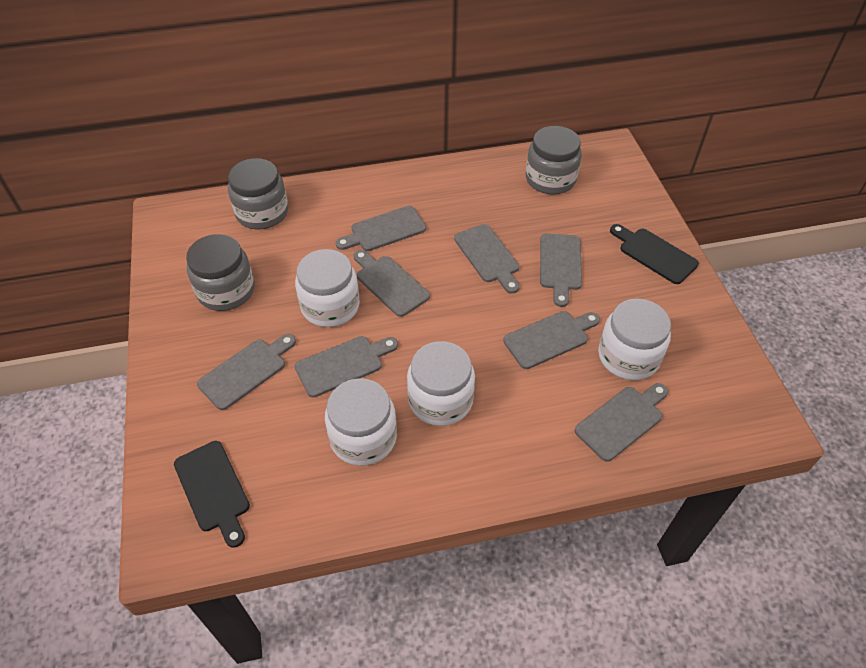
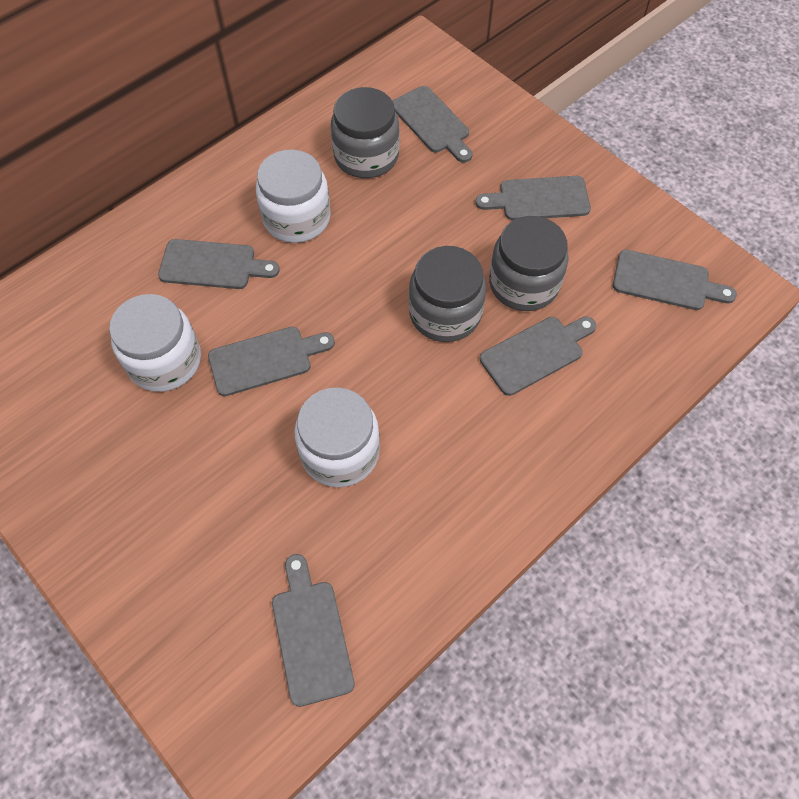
black cutting board: 2 -> 0
grey cutting board: 8 -> 7
white jar: 4 -> 3

